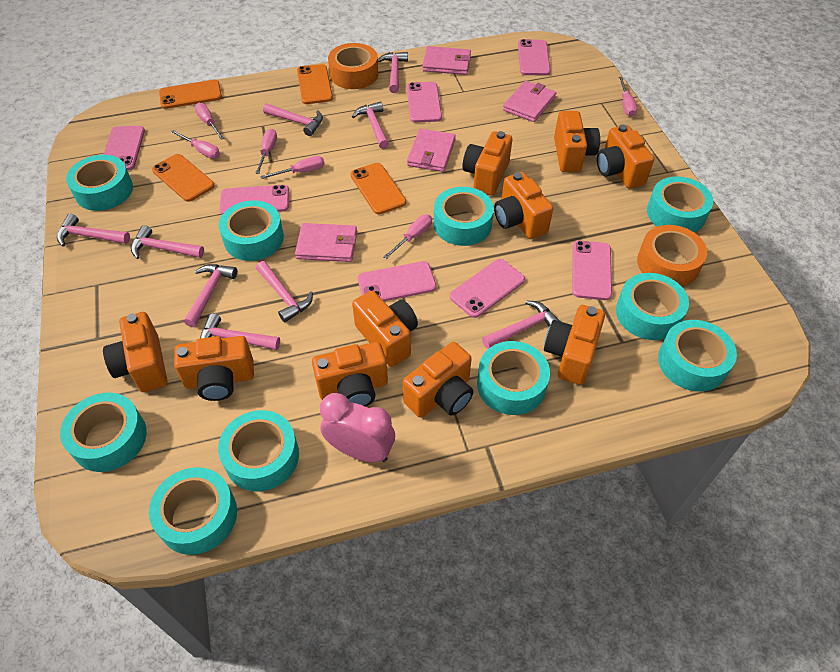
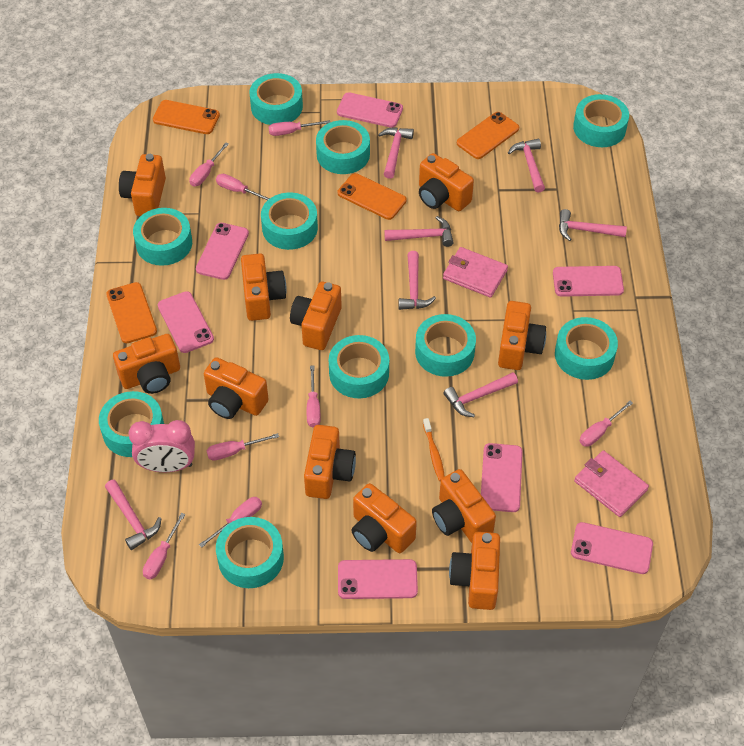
orange camera: 10 -> 11
orange tape: 2 -> 0
orange toothbrush: 0 -> 1
pink hammer: 9 -> 7
pink screwdriver: 6 -> 8
pink wallet: 4 -> 2

